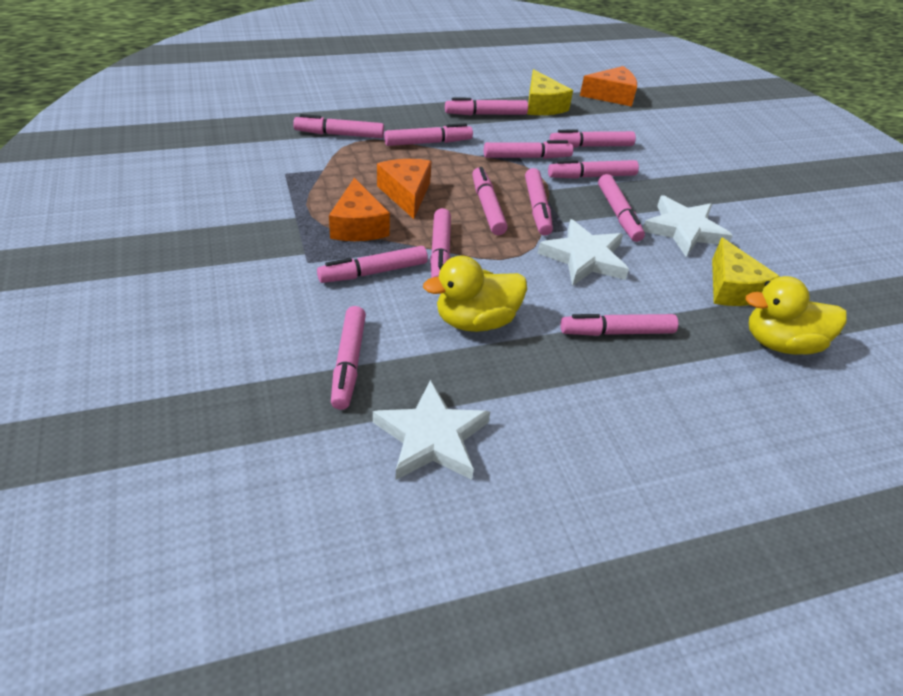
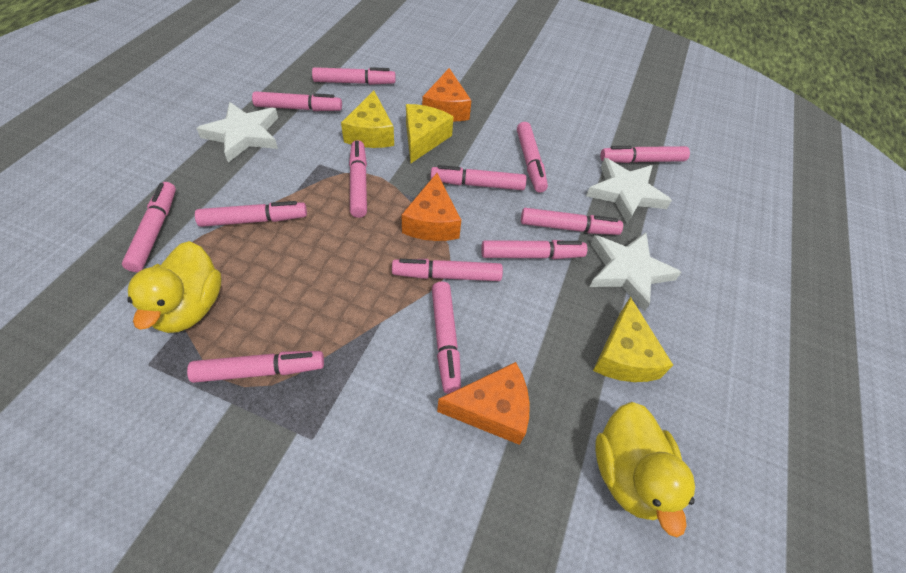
yellow cheese: 2 -> 3

